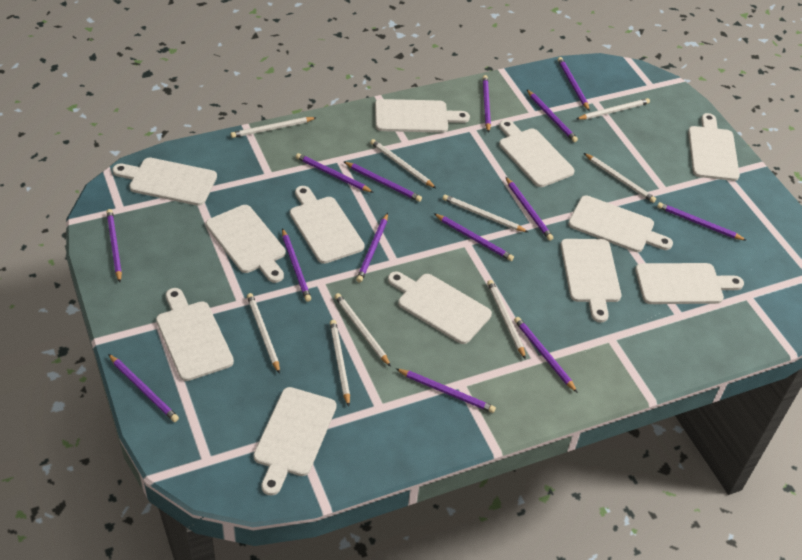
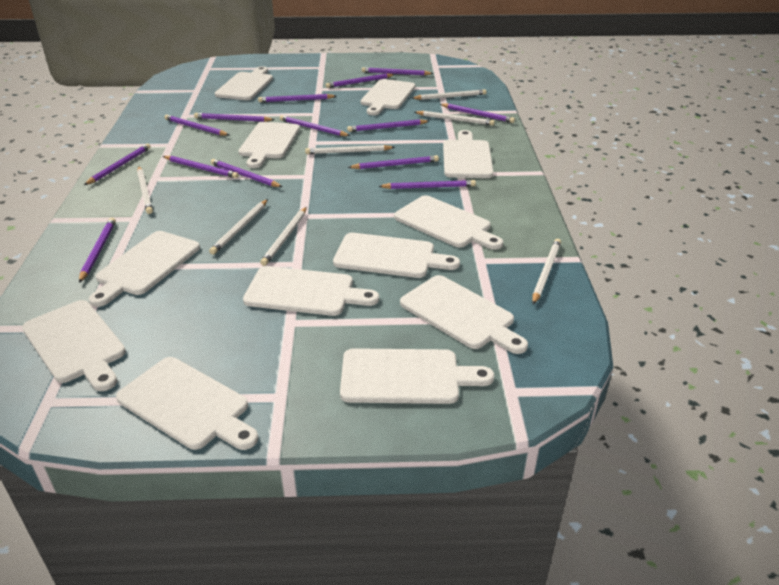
white pencil: 9 -> 7

